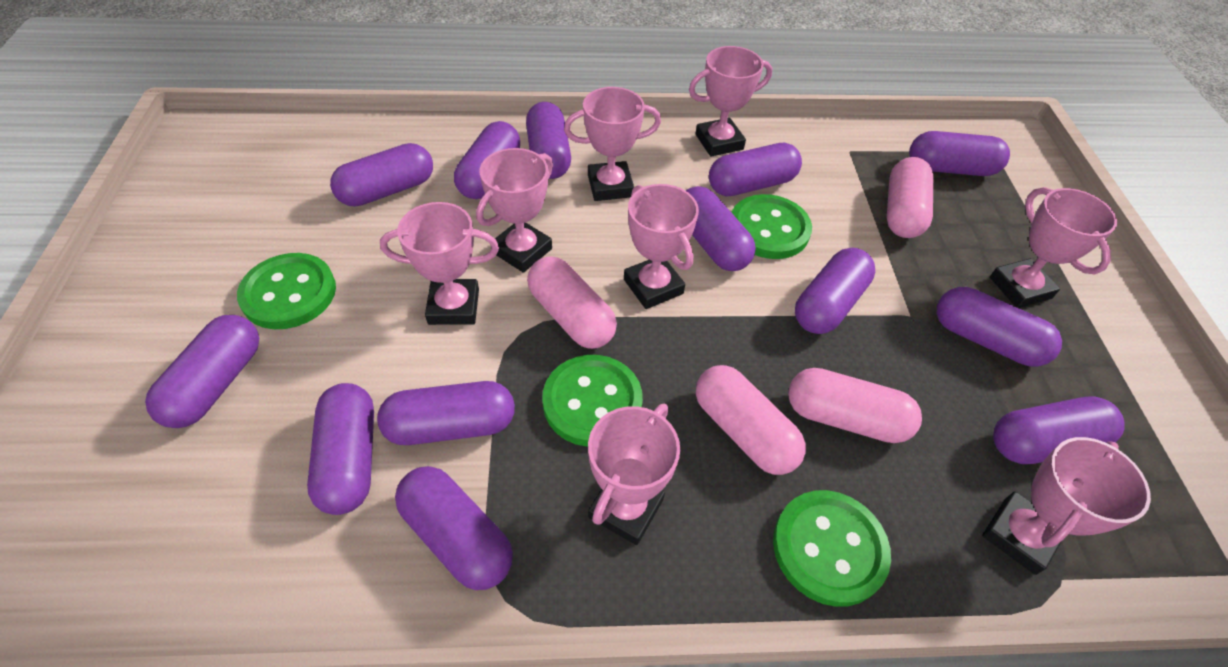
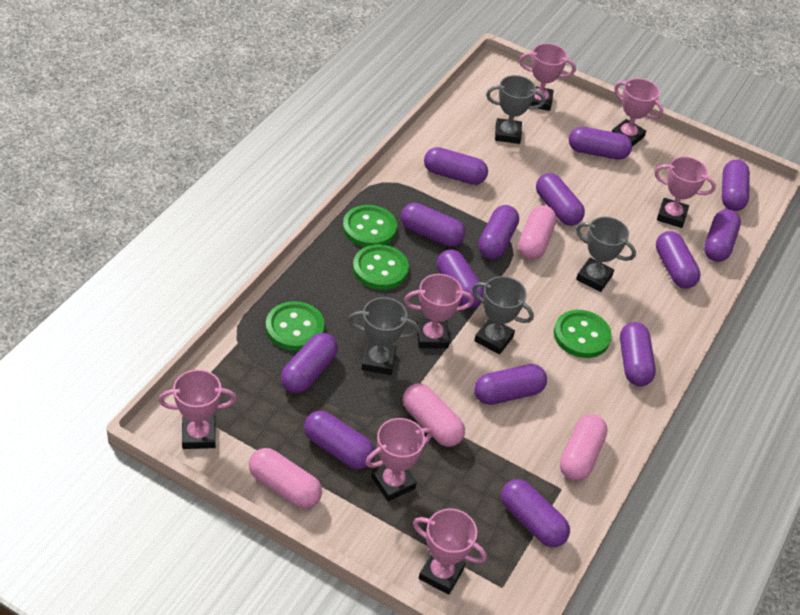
grey trophy: 0 -> 4
pink trophy: 8 -> 7
purple capsule: 13 -> 14

